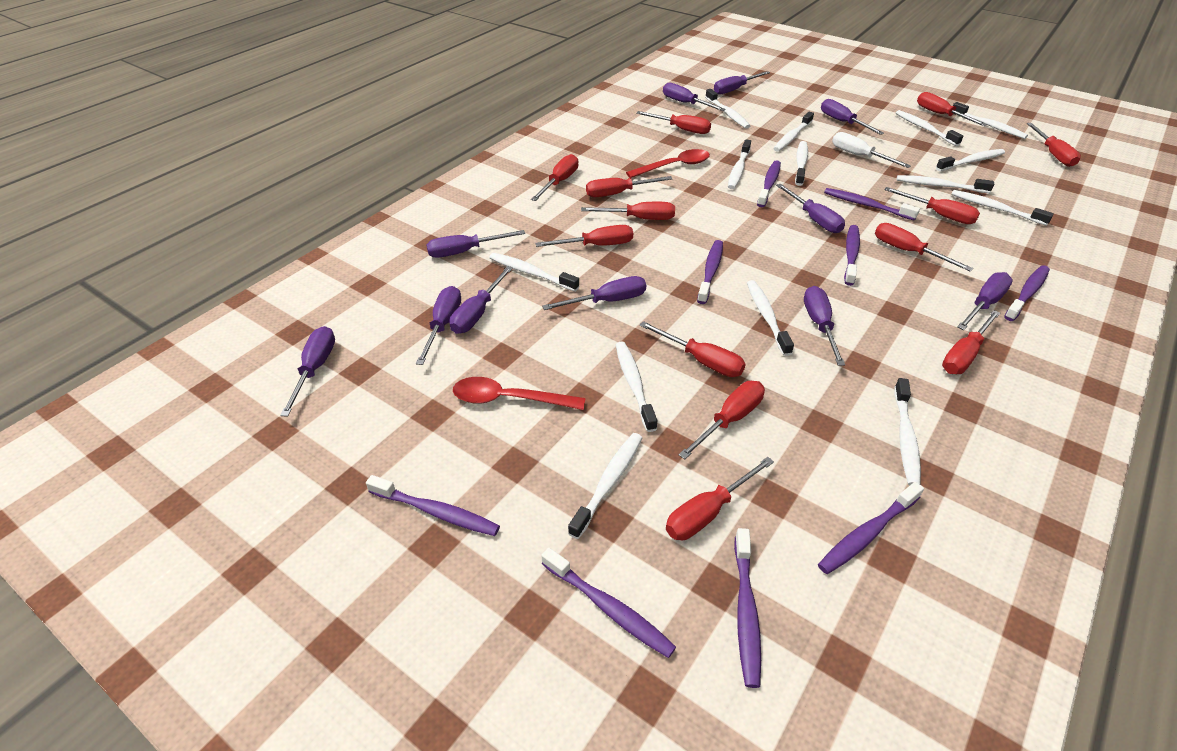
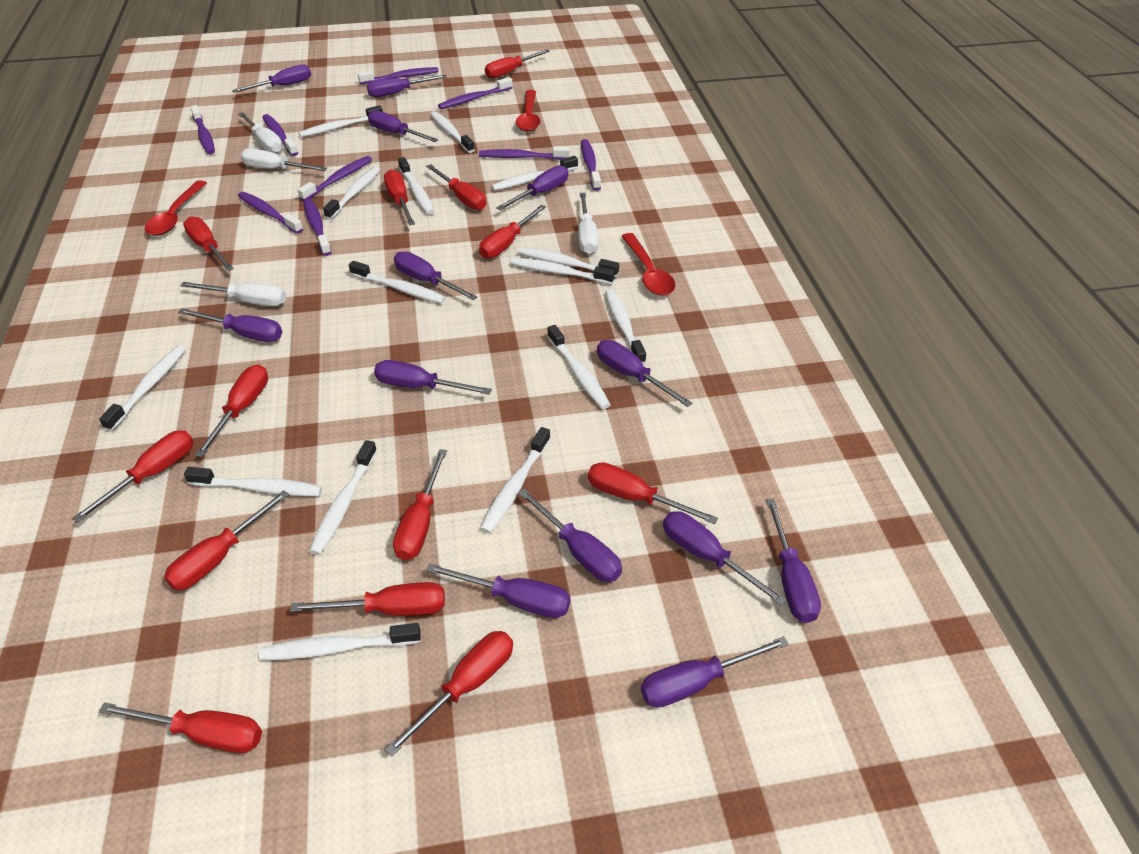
purple screwdriver: 11 -> 13
red spoon: 2 -> 3
white screwdriver: 1 -> 4
white toothbrush: 14 -> 15

